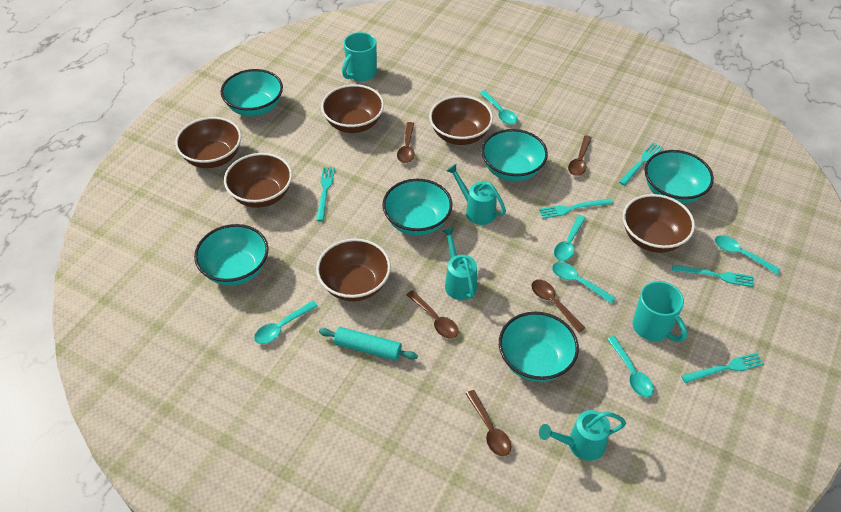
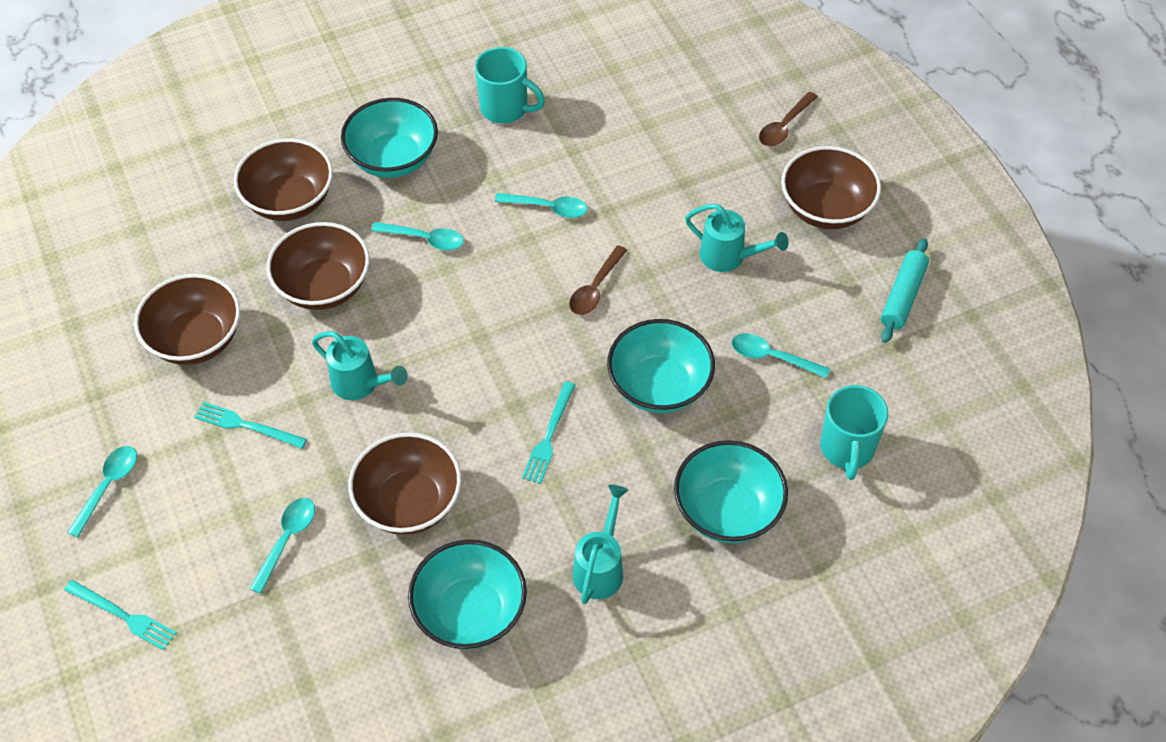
brown bowl: 6 -> 5
brown spoon: 5 -> 2
turquoise bowl: 6 -> 4
turquoise fork: 5 -> 3
turquoise spoon: 6 -> 5

